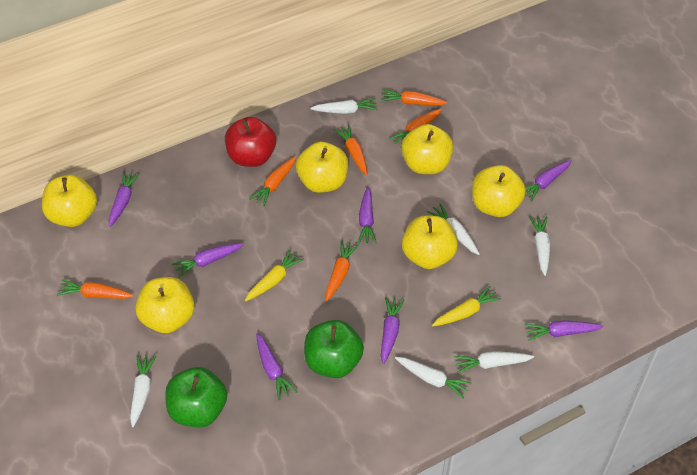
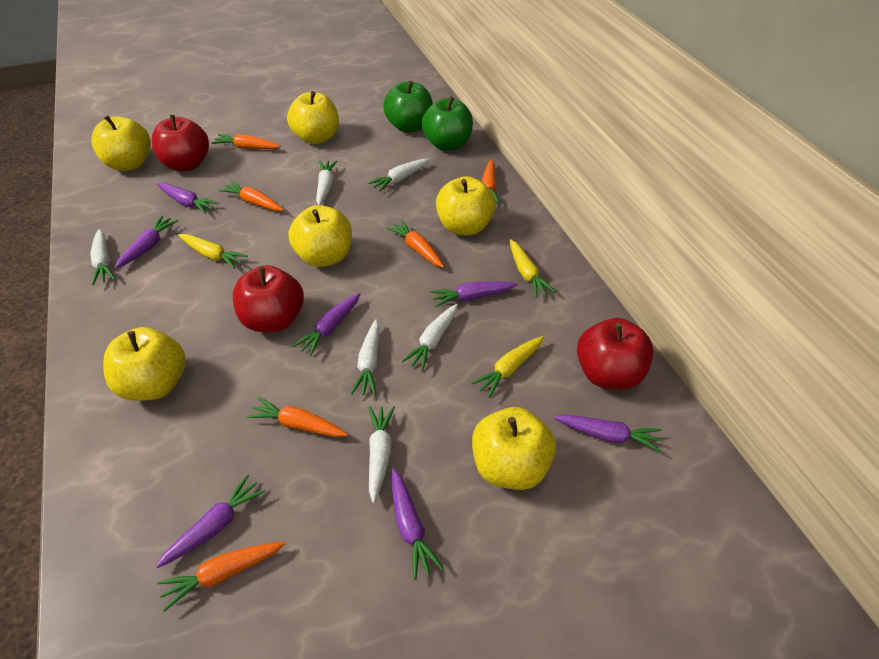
red apple: 1 -> 3
yellow carrot: 2 -> 3

